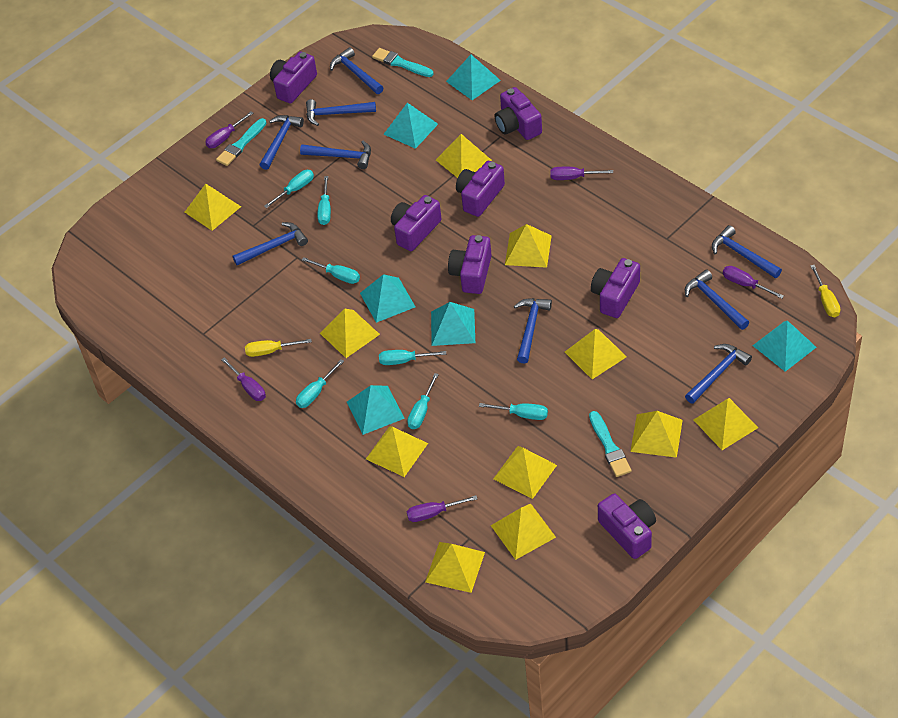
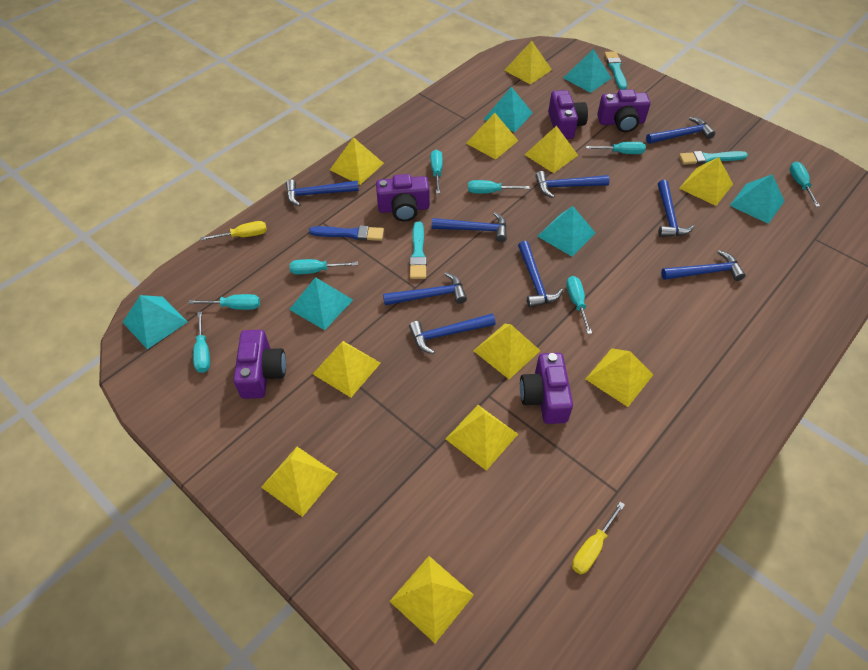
blue brush: 0 -> 1
purple camera: 7 -> 5
purple screwdriver: 5 -> 0
turquoise screwdriver: 7 -> 8

